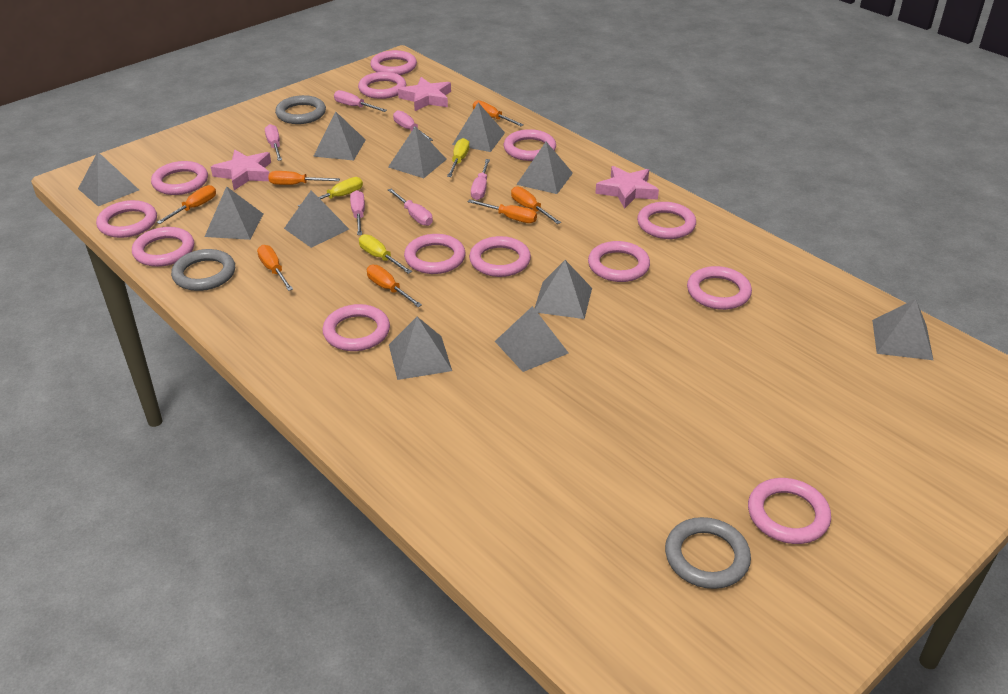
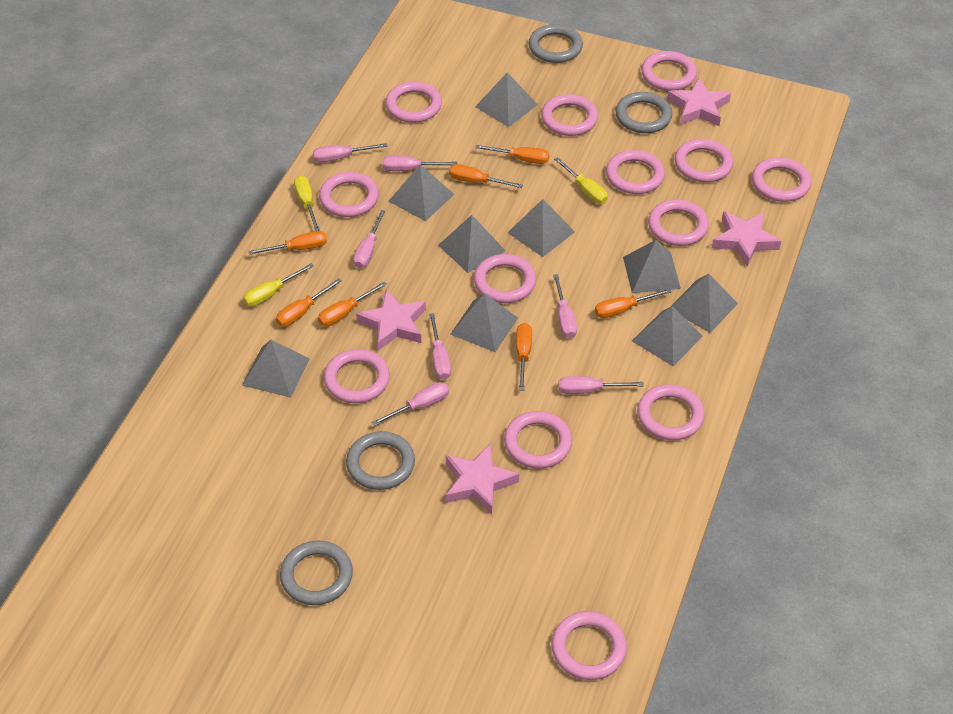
grey pyramid: 11 -> 9
grey ring: 3 -> 4
pink screwdriver: 6 -> 7
pink star: 3 -> 4

